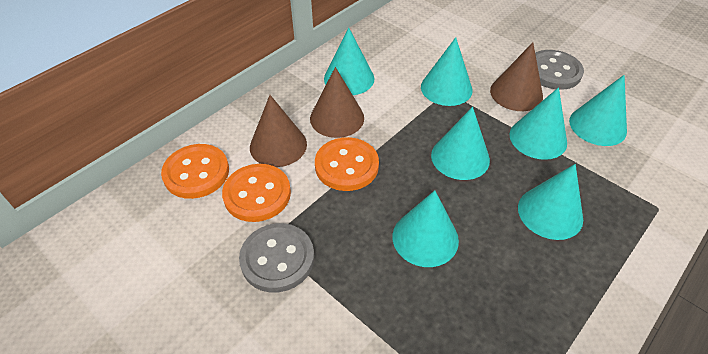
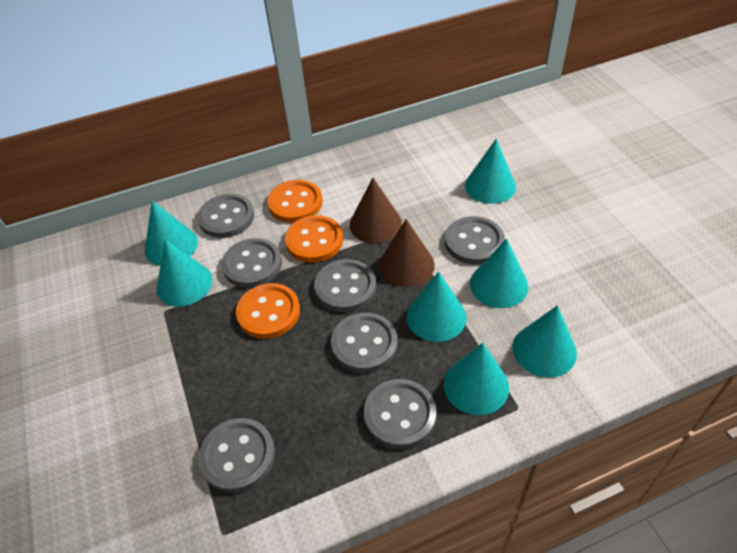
brown cone: 3 -> 2
grey button: 2 -> 7

